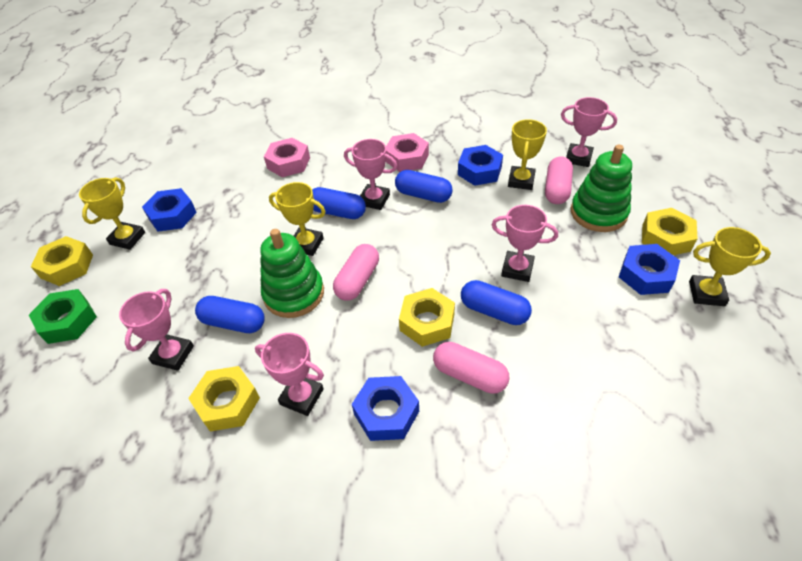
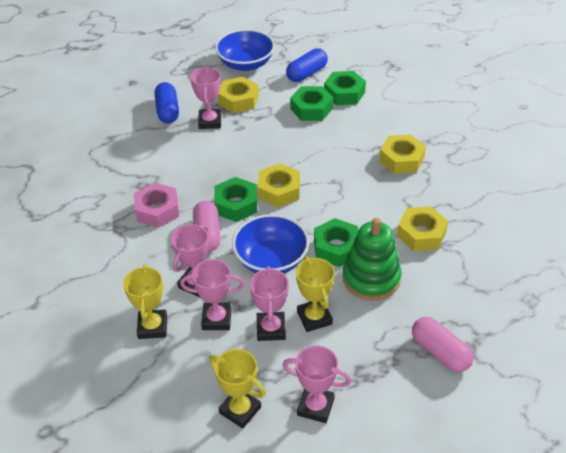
blue bowl: 0 -> 2
blue capsule: 4 -> 2
blue nut: 4 -> 0
green nut: 1 -> 4
green stacking toy: 2 -> 1
pink capsule: 3 -> 2
pink nut: 2 -> 1
yellow trophy: 4 -> 3

